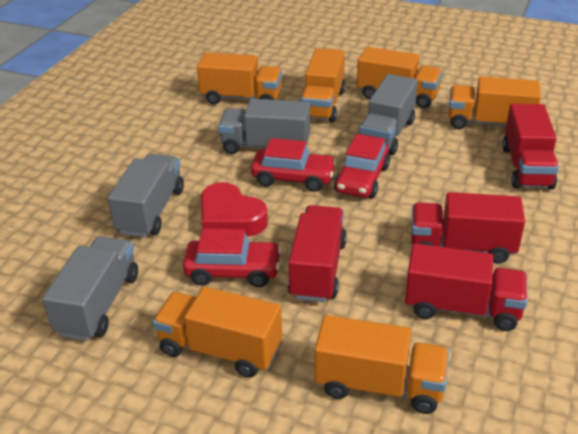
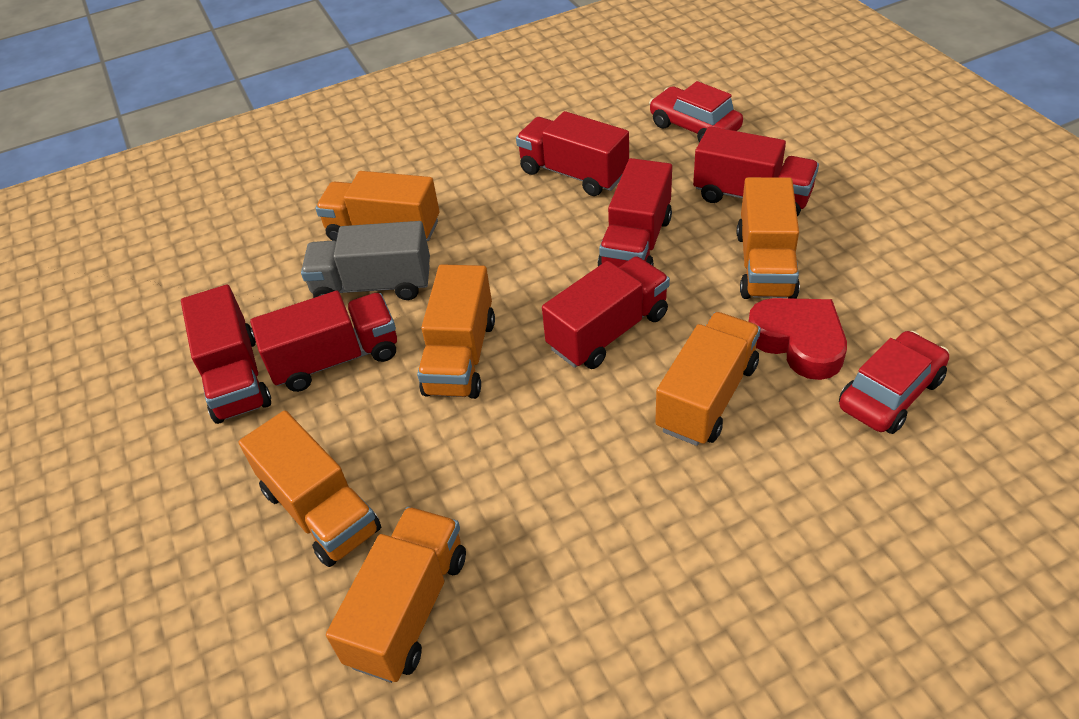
grey truck: 4 -> 1
red car: 3 -> 2
red truck: 4 -> 6

